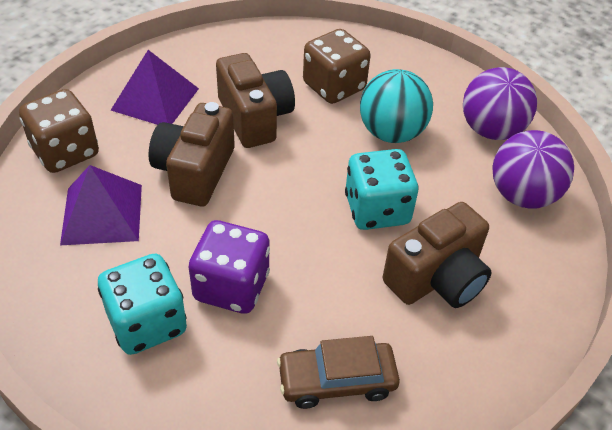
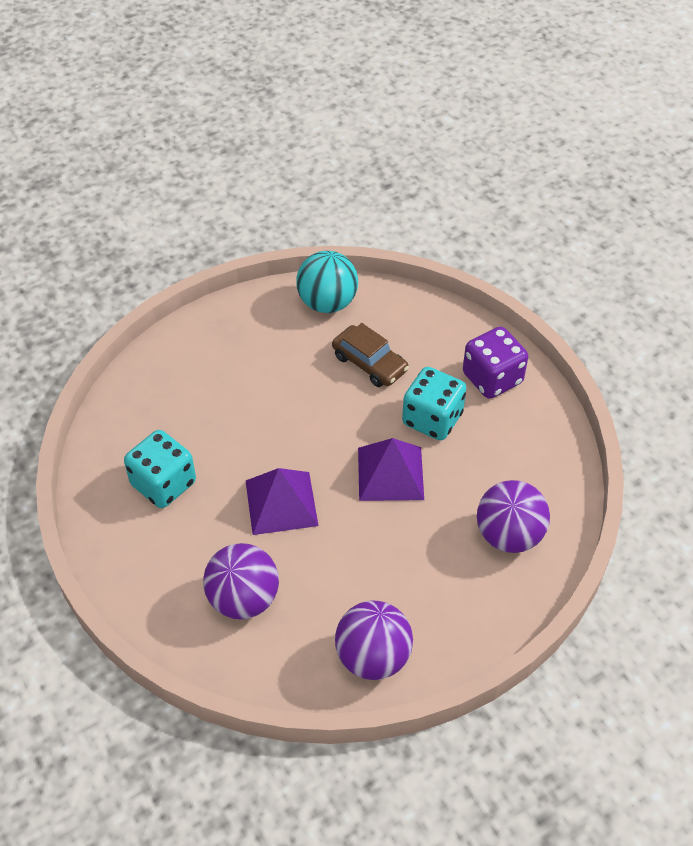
brown camera: 3 -> 0
brown dice: 2 -> 0
purple ball: 2 -> 3

